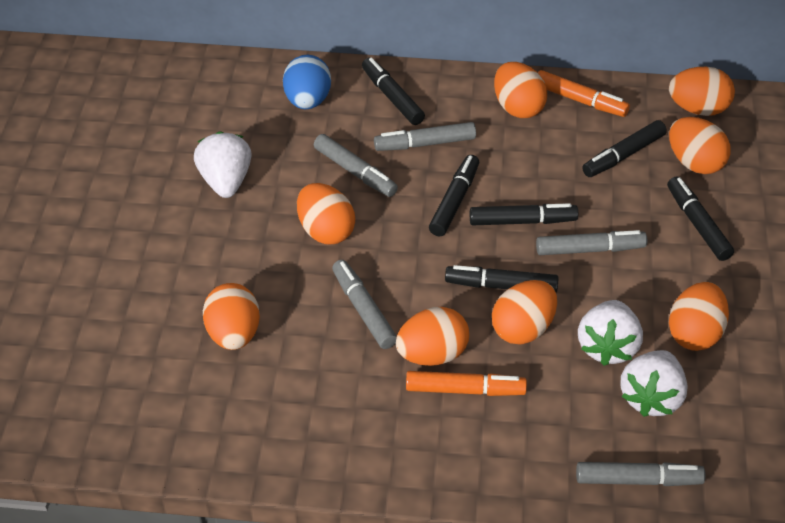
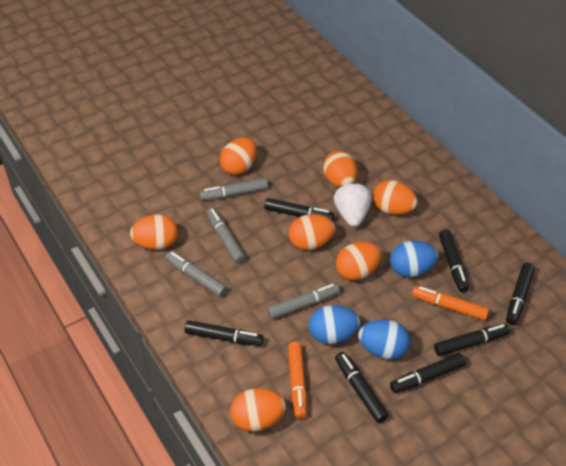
black marker: 6 -> 7
blue egg: 1 -> 3
grey marker: 5 -> 4
orange egg: 8 -> 7
white strawberry: 3 -> 1

